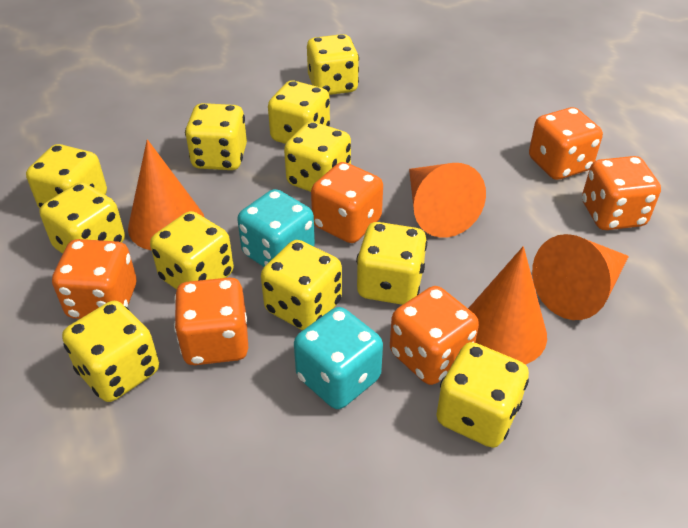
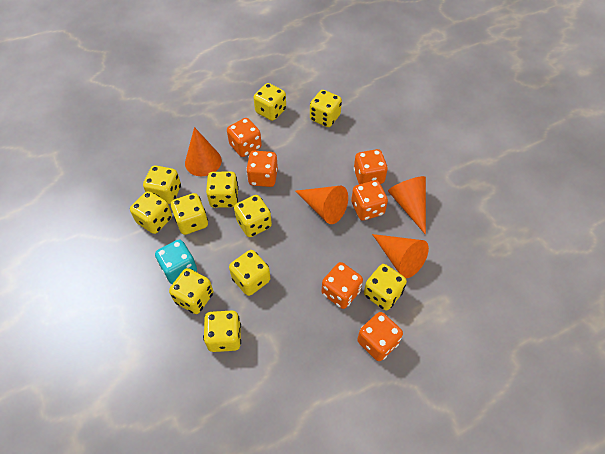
turquoise dice: 2 -> 1

